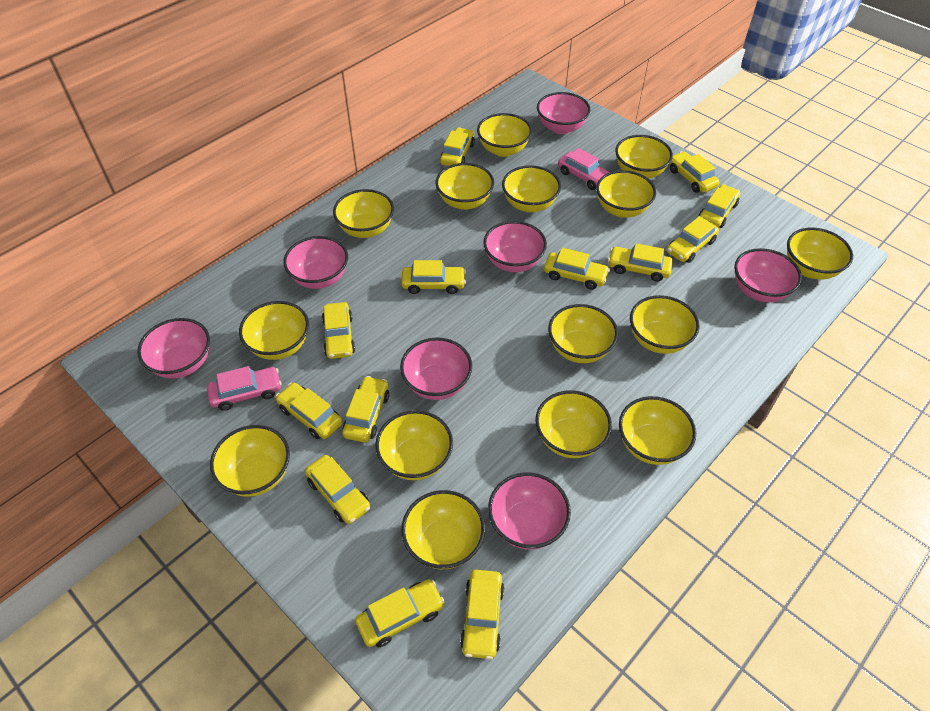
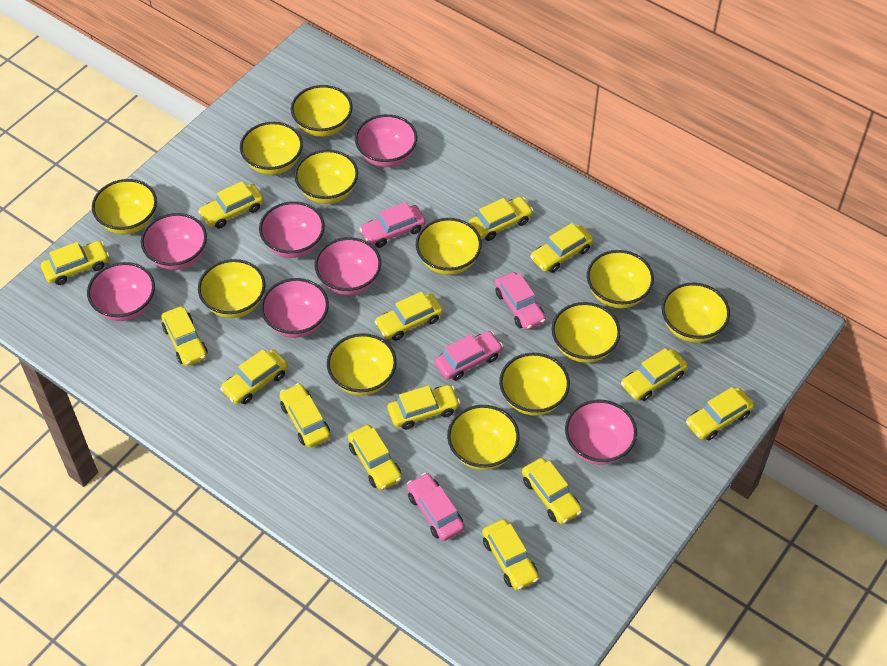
pink car: 2 -> 4
yellow bowl: 15 -> 12
yellow car: 13 -> 14

